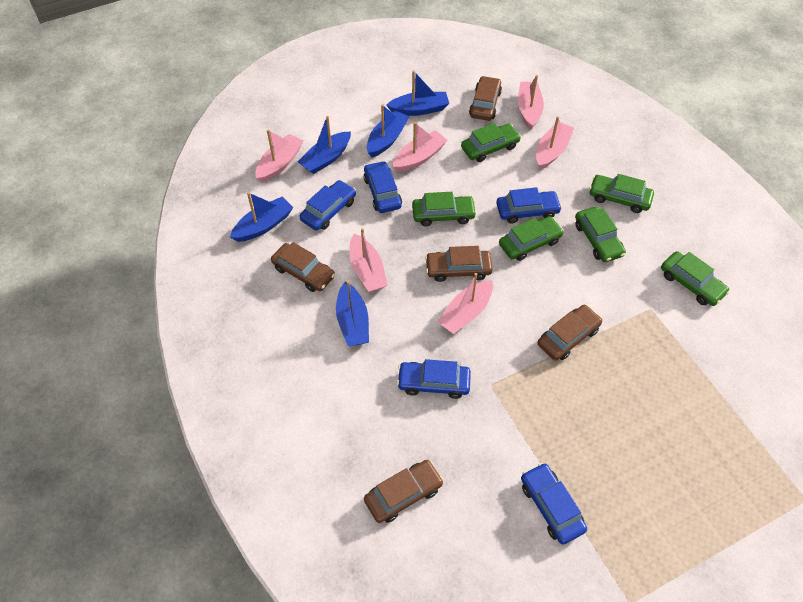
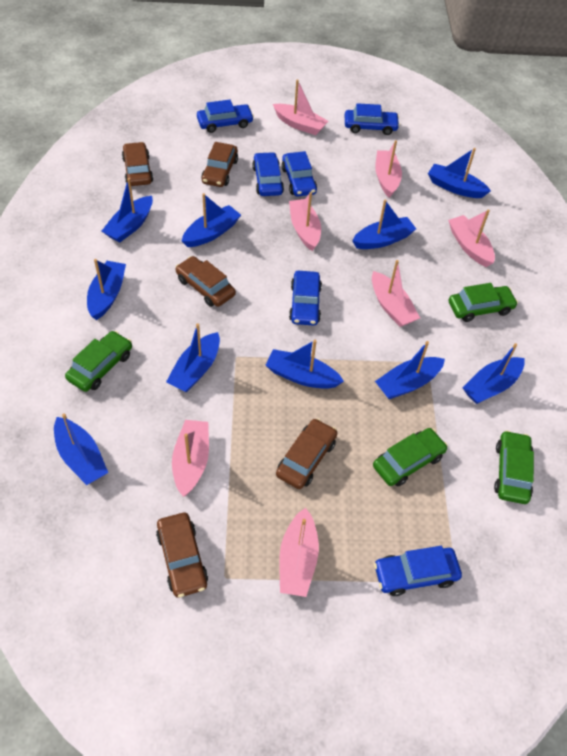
blue boat: 5 -> 10
blue car: 5 -> 6
green car: 6 -> 4
pink boat: 6 -> 7

